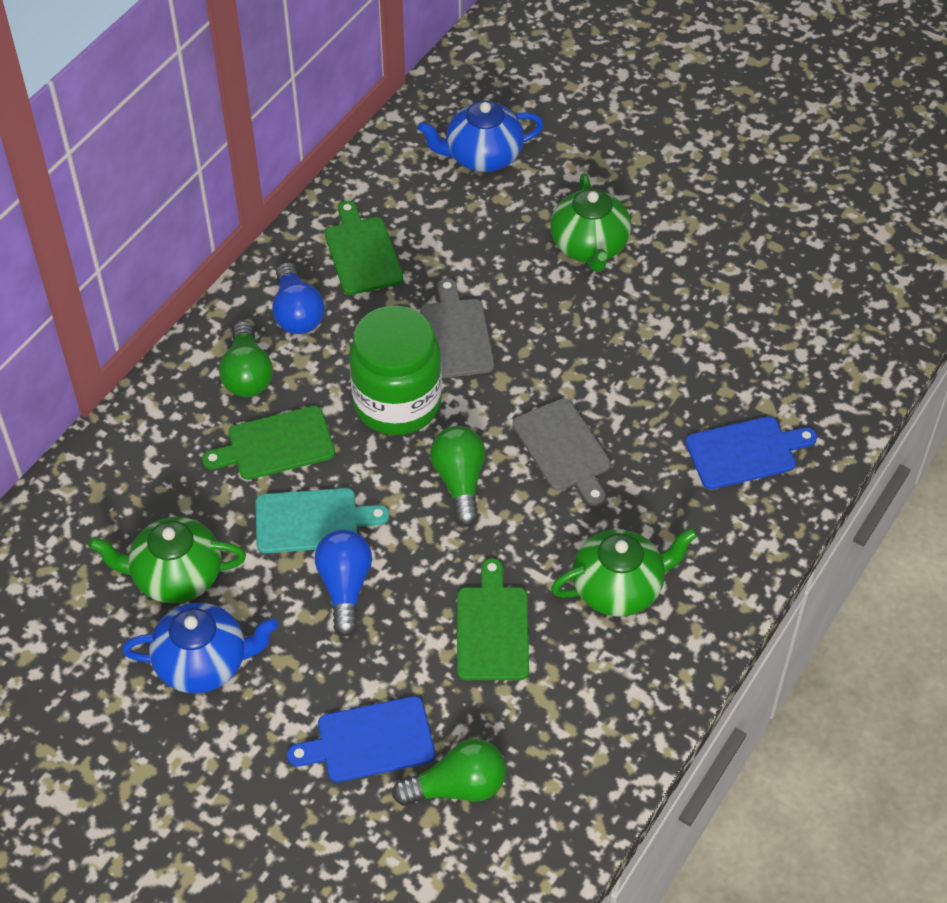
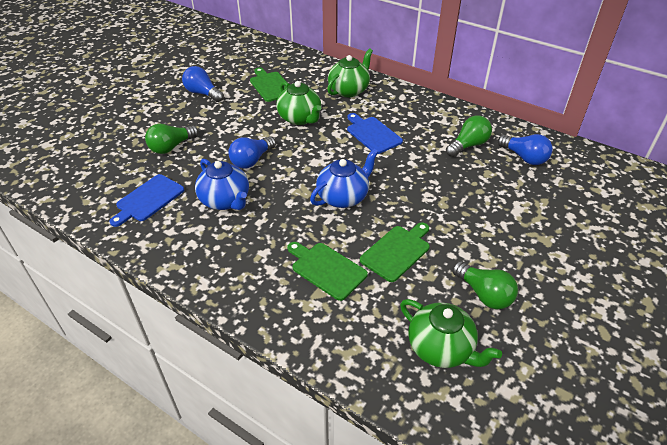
blue light bulb: 2 -> 3
green jar: 1 -> 0
grey cutting board: 2 -> 0
turquoise cutting board: 1 -> 0

